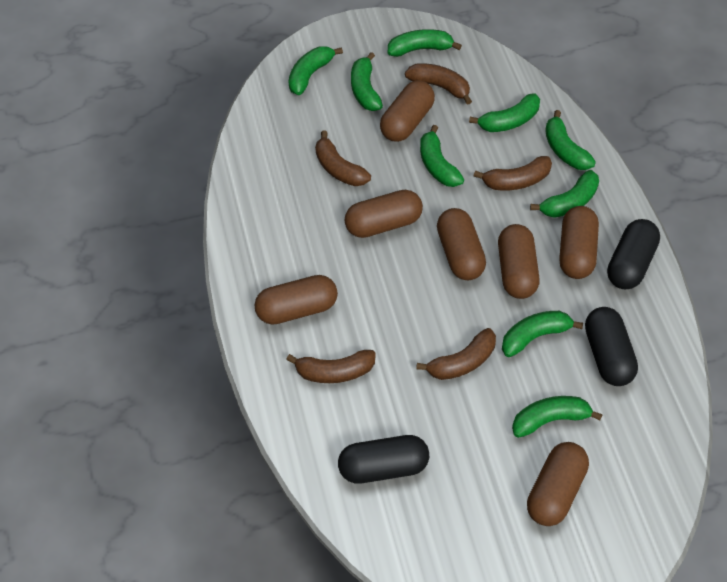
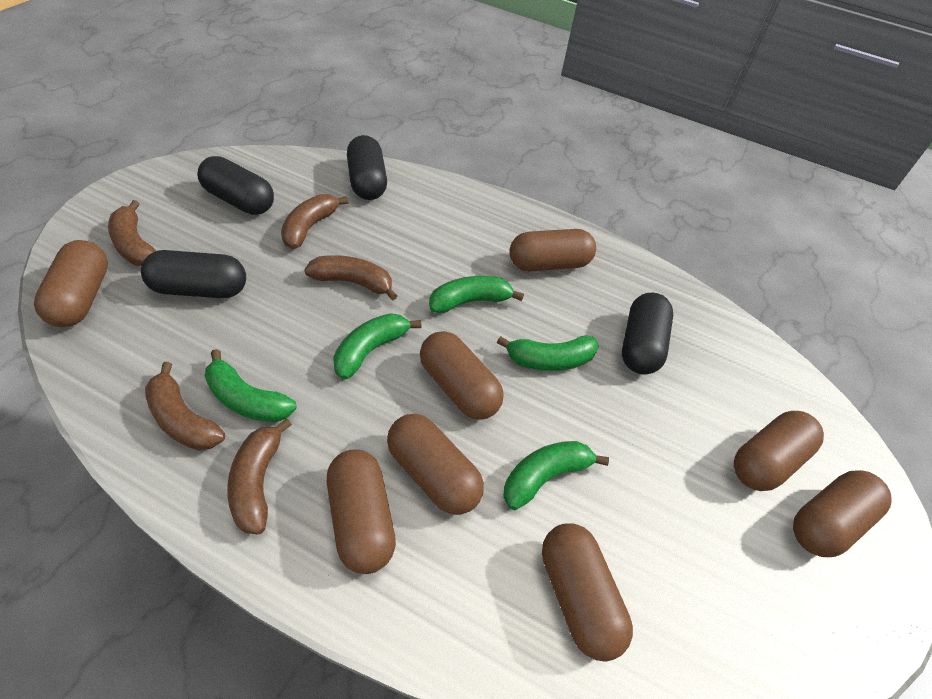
black capsule: 3 -> 4
brown capsule: 7 -> 8
green banana: 9 -> 5

